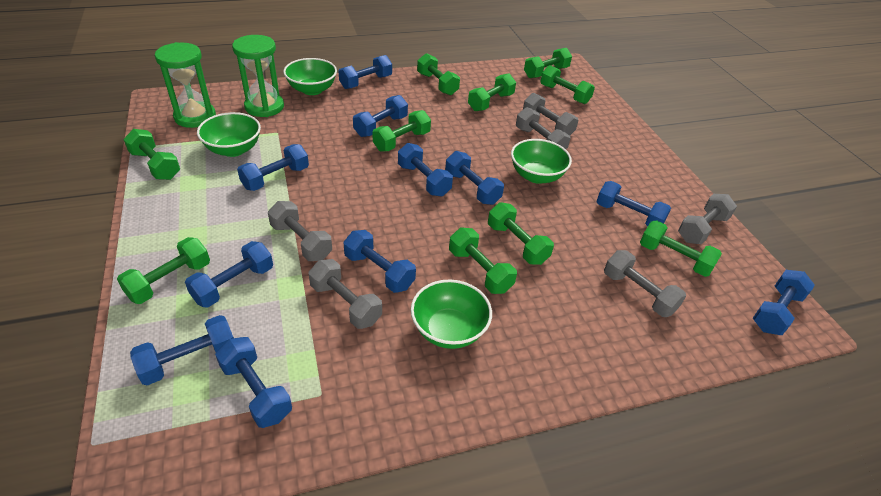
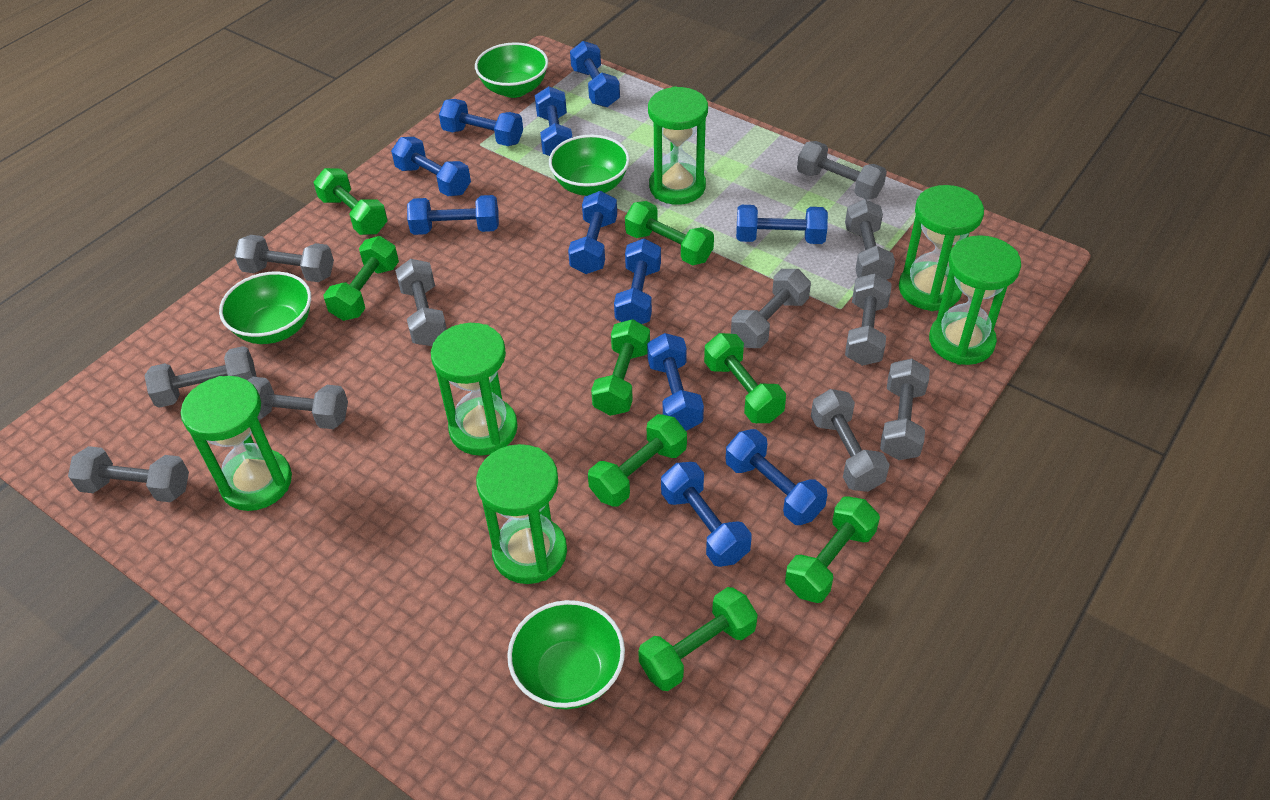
green dumbbell: 10 -> 8
green hourglass: 2 -> 6
grey dumbbell: 6 -> 11

